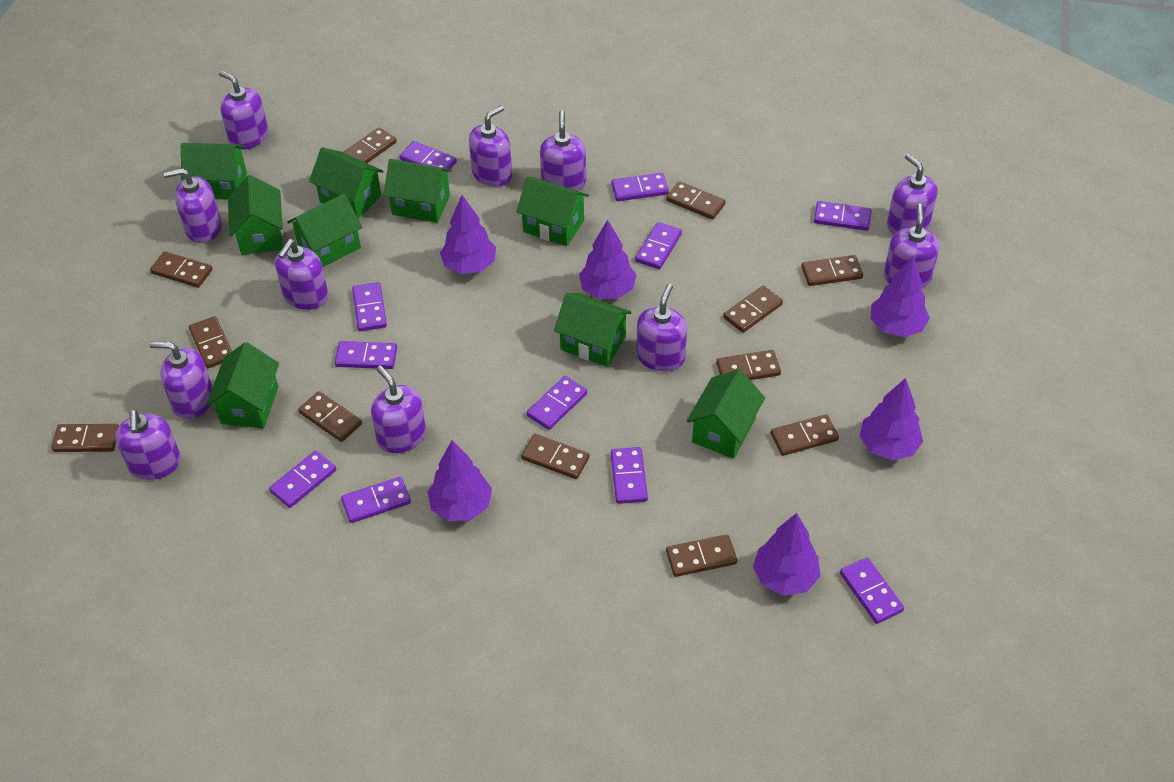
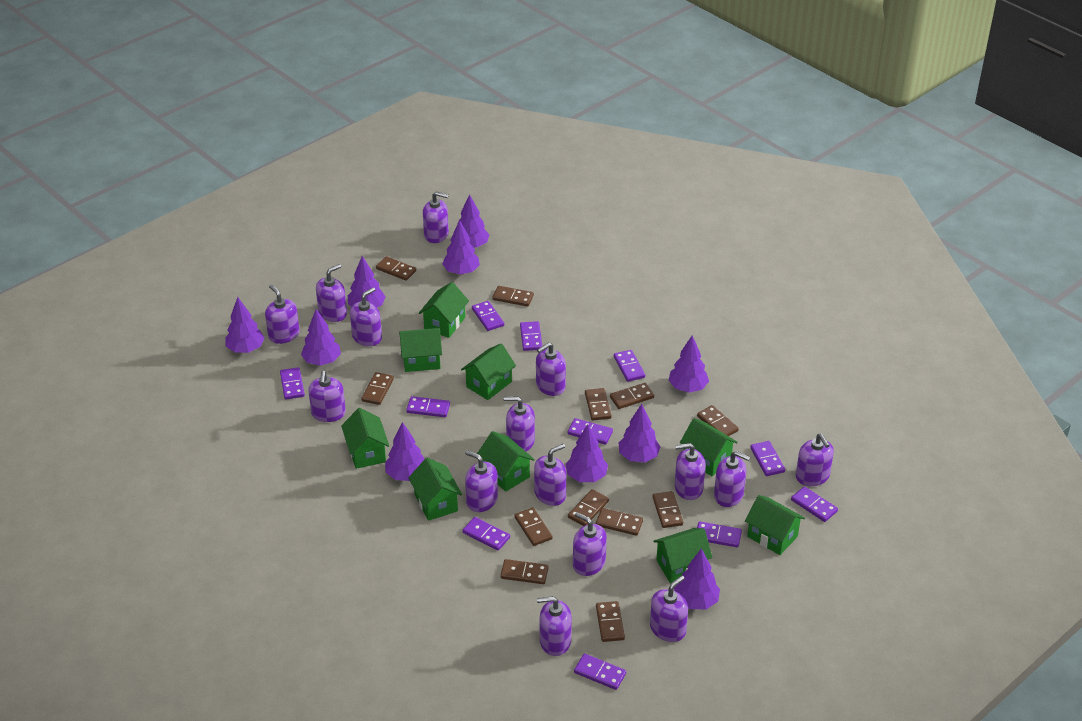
purple soap dispenser: 11 -> 15
purple tree: 6 -> 10

